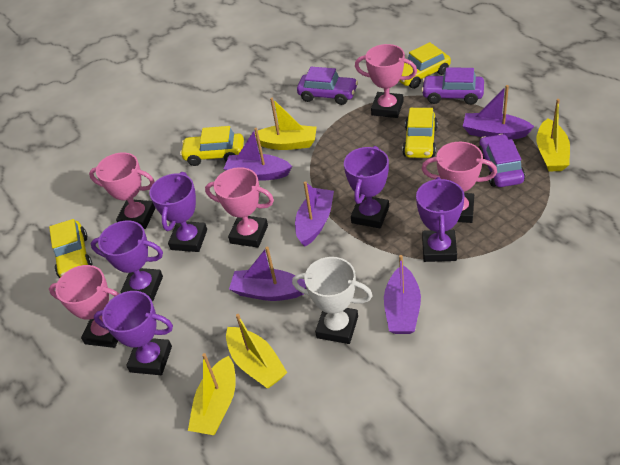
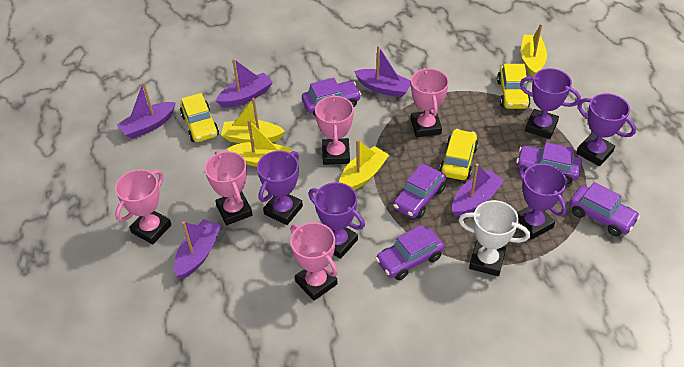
purple car: 3 -> 5
yellow car: 4 -> 3

